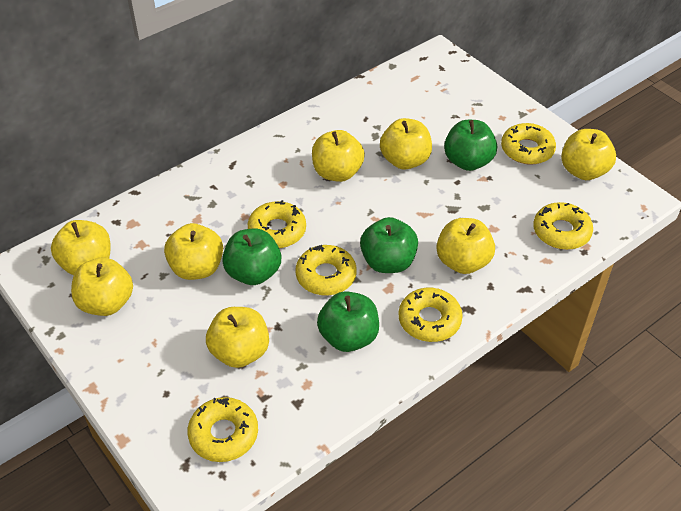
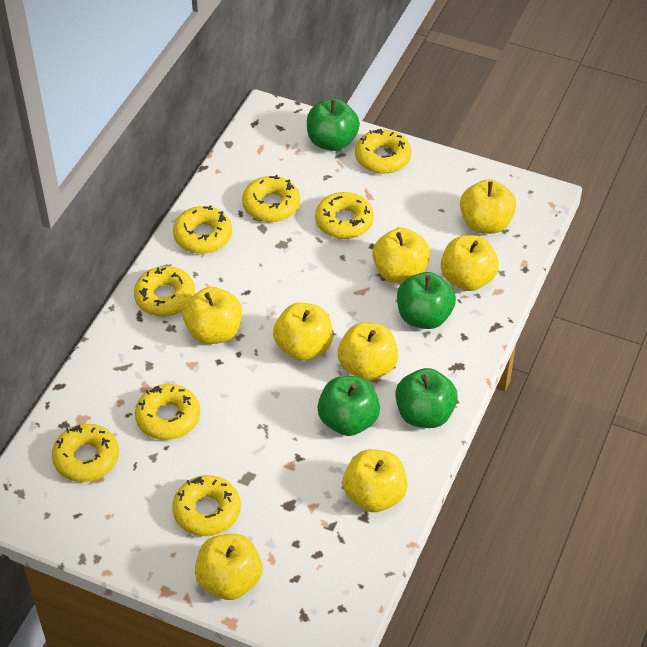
yellow donut: 6 -> 8

